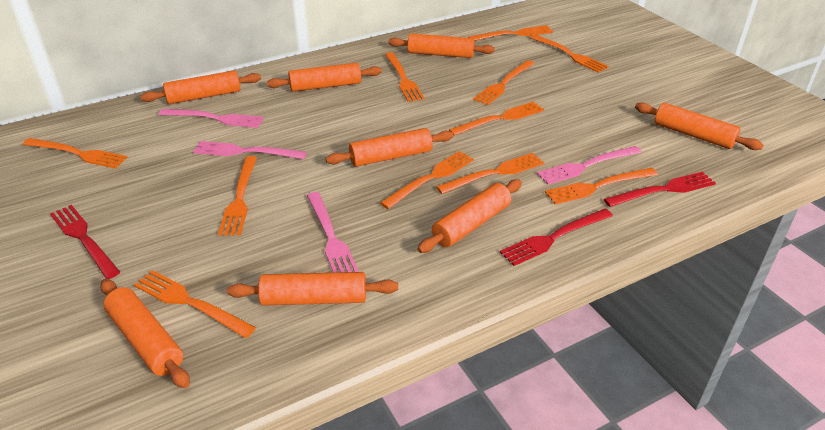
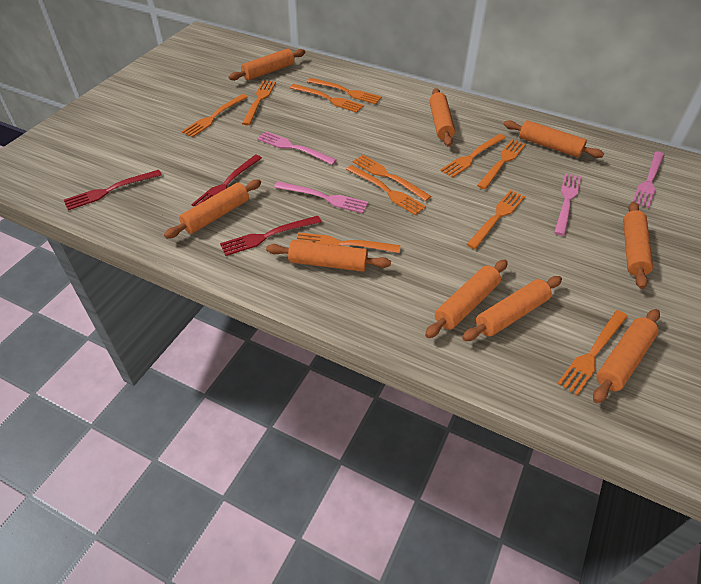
orange rolling pin: 8 -> 9

